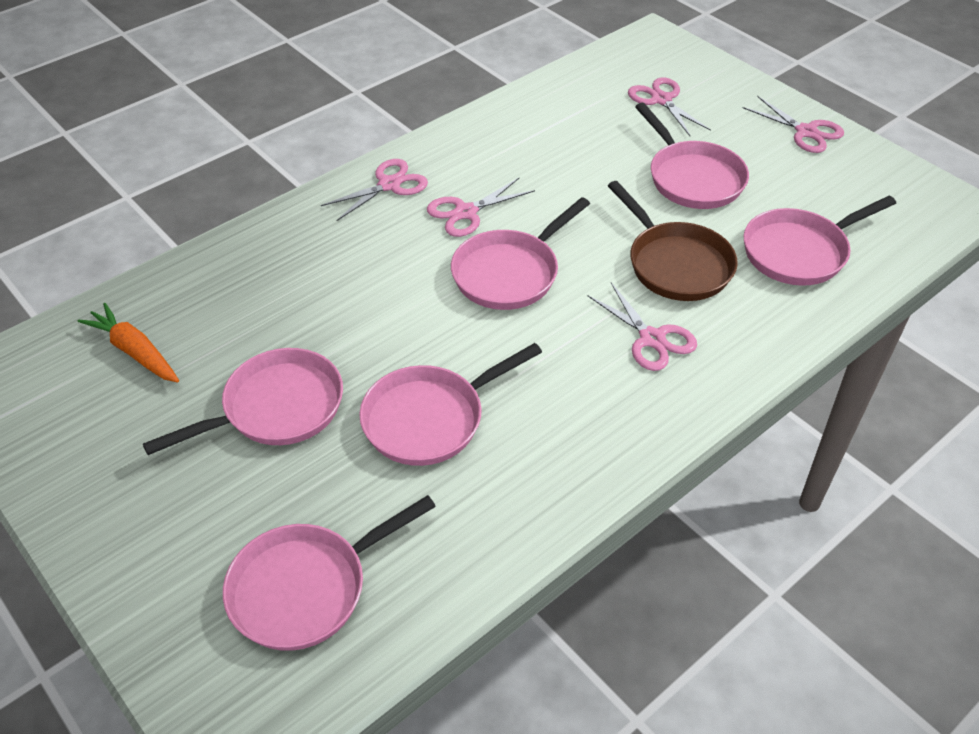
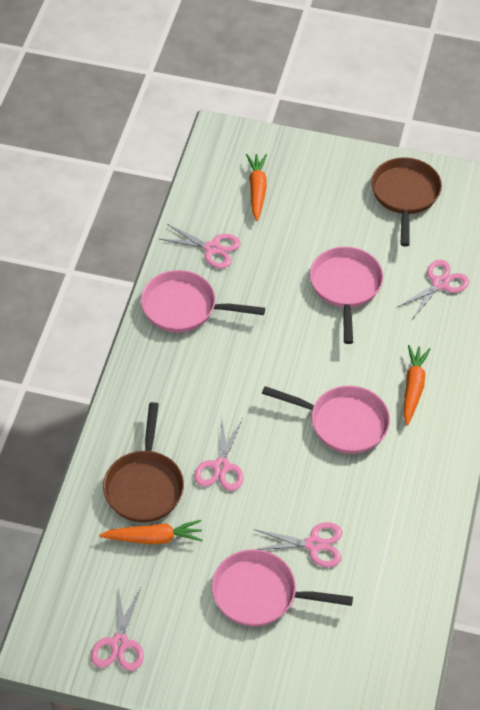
brown pan: 1 -> 2
orange carrot: 1 -> 3
pink pan: 6 -> 4

